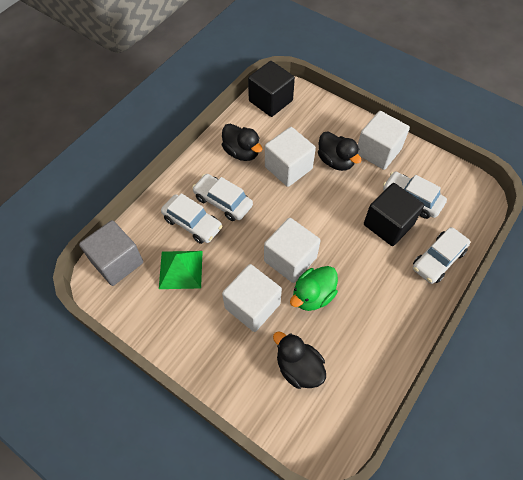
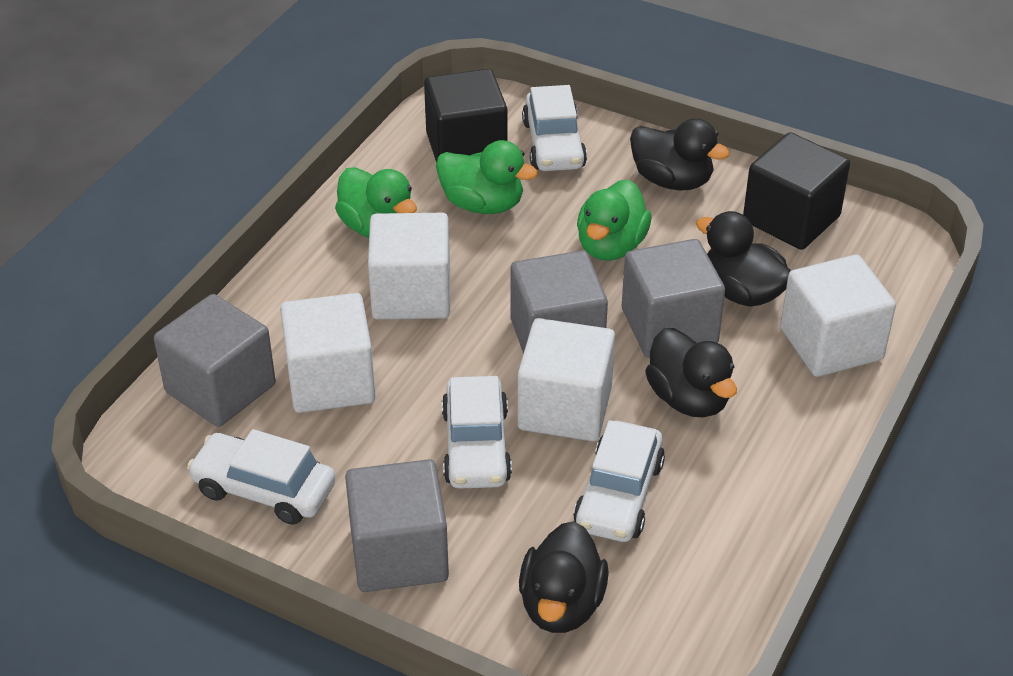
black duck: 3 -> 4
green duck: 1 -> 3
green pyramid: 1 -> 0
grey cube: 1 -> 4

